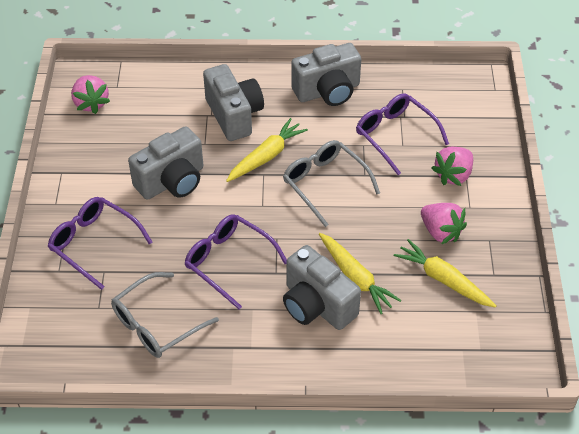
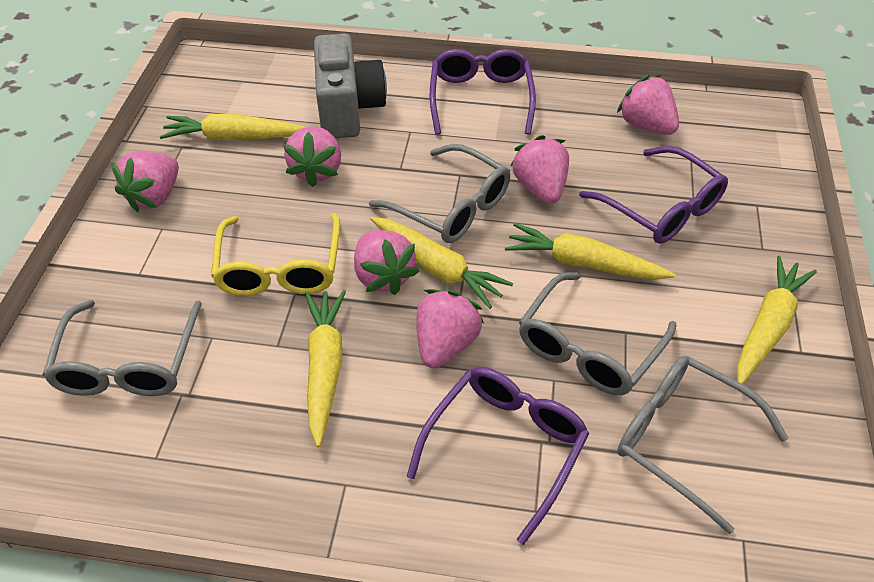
grey camera: 4 -> 1
grey glasses: 2 -> 4
pink strawberry: 3 -> 6
yellow carrot: 3 -> 5
yellow glasses: 0 -> 1

